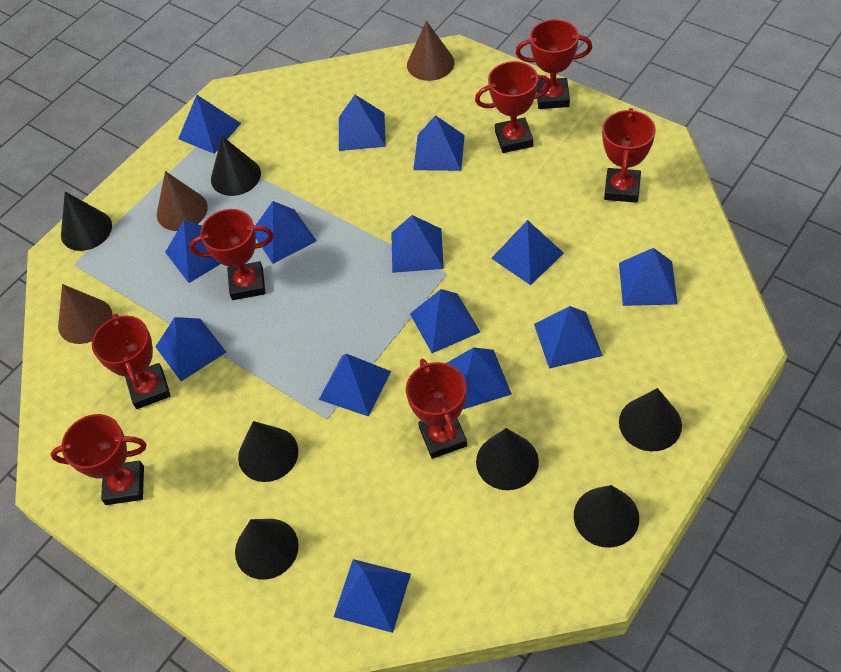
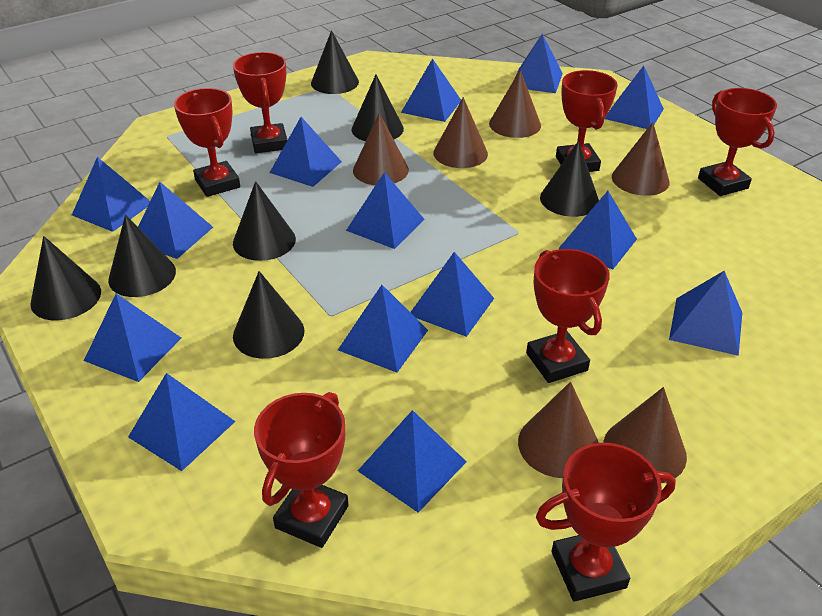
brown cone: 3 -> 6

